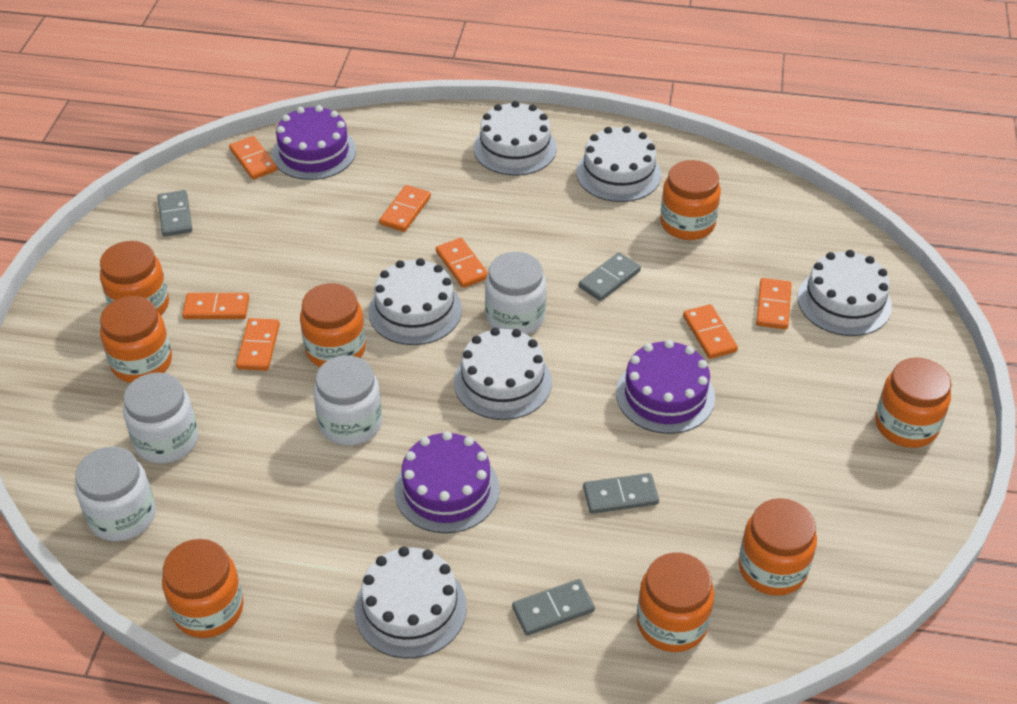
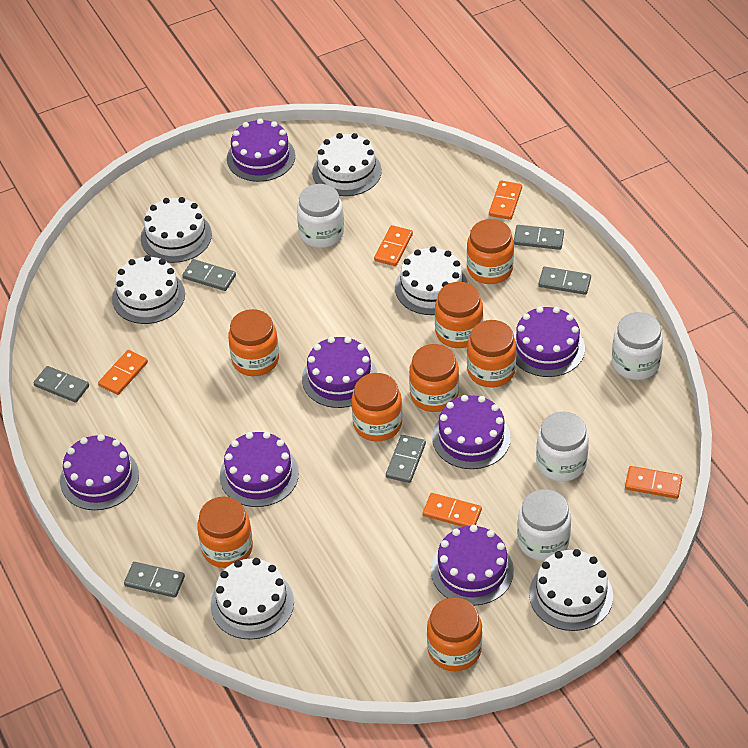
grey domino: 4 -> 6
orange domino: 7 -> 5
purple cake: 3 -> 7

